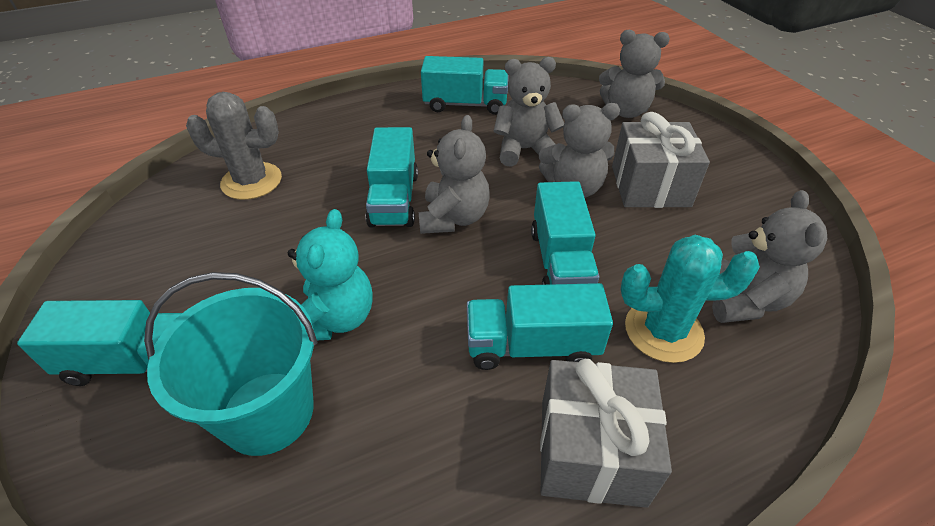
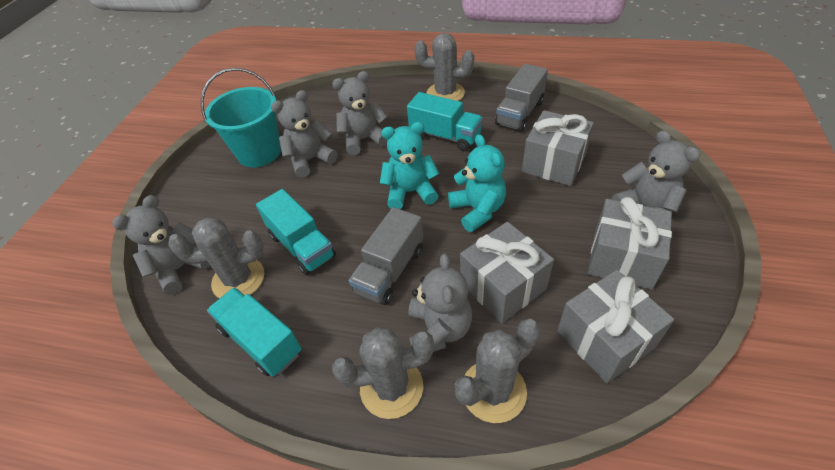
grey cactus: 1 -> 4
grey gift: 2 -> 4
grey truck: 0 -> 2
turquoise cactus: 1 -> 0
turquoise teddy bear: 1 -> 2
turquoise truck: 5 -> 3

